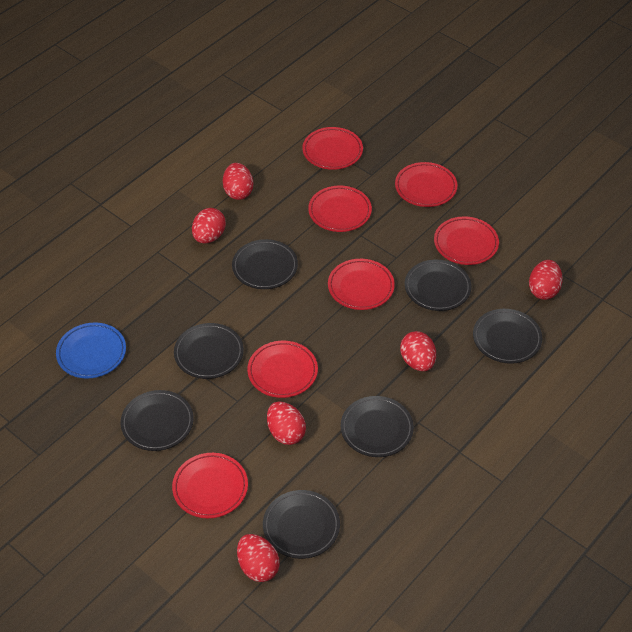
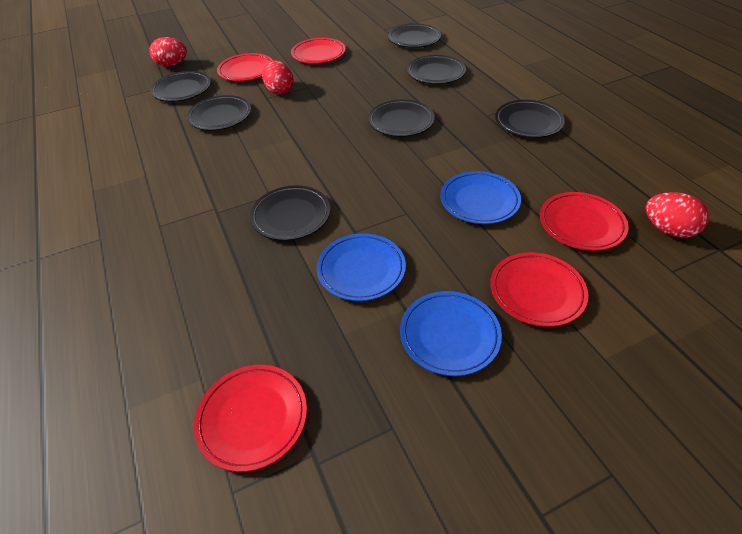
blue plate: 1 -> 3
red egg: 6 -> 3
red plate: 7 -> 5

